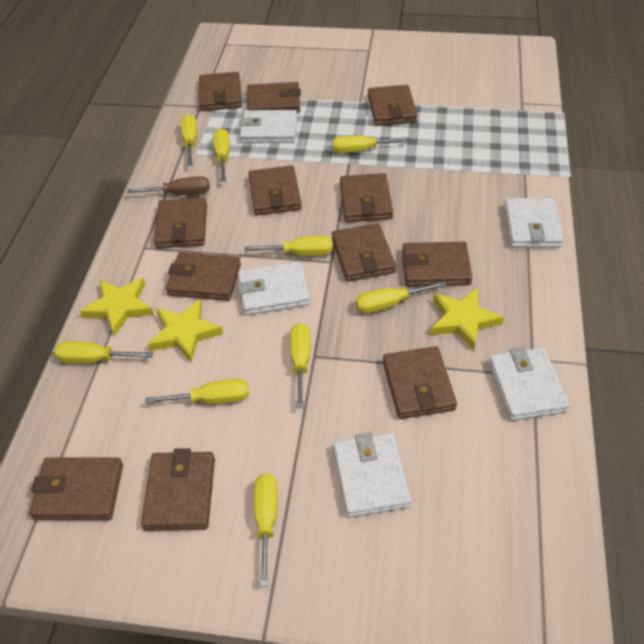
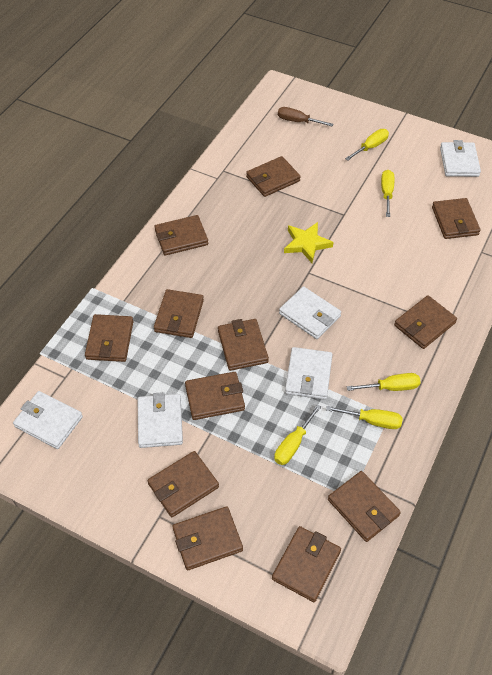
yellow screwdriver: 9 -> 5
yellow star: 3 -> 1

